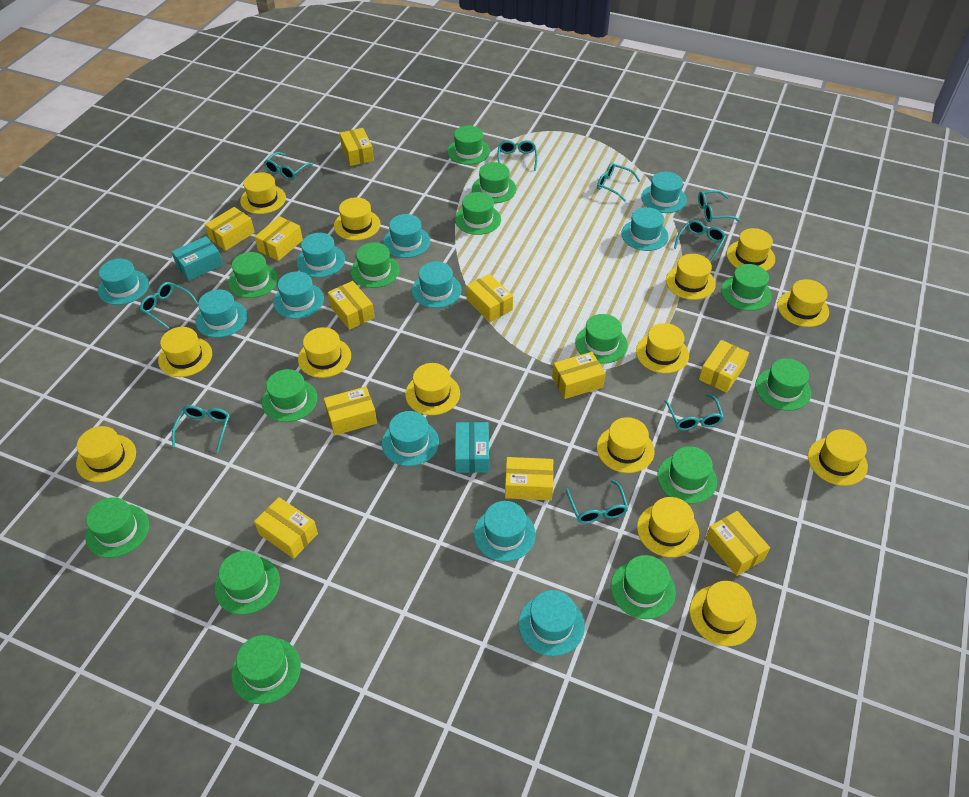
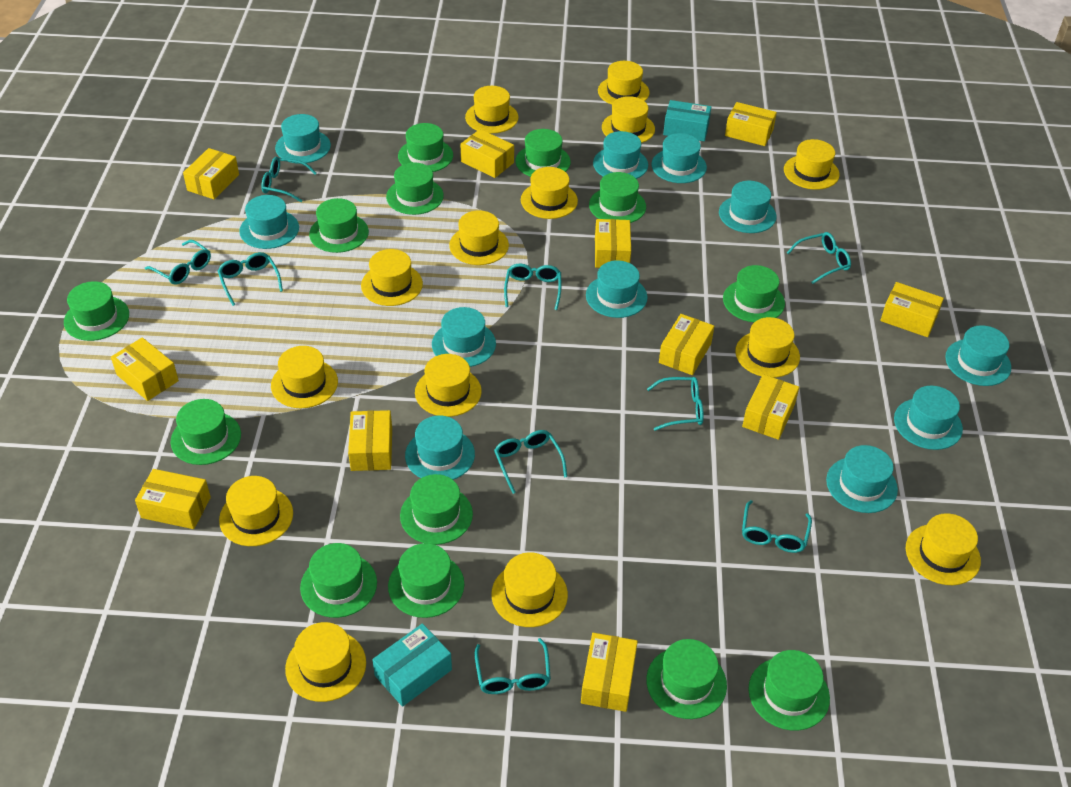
green hat: 14 -> 13

